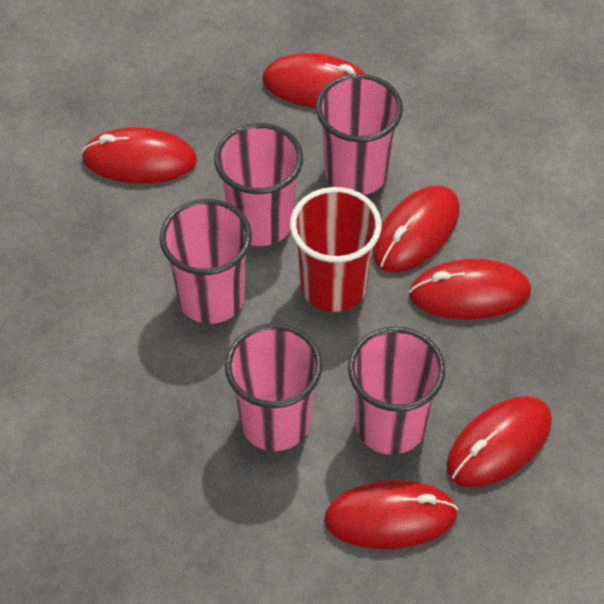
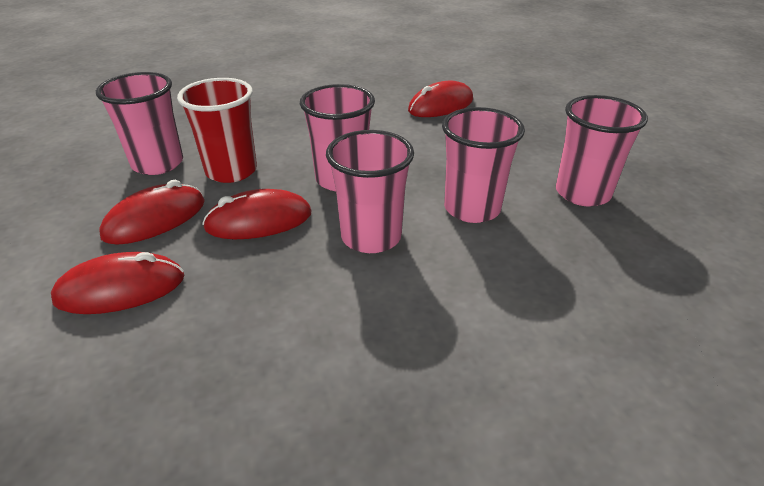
red mouse: 6 -> 4

